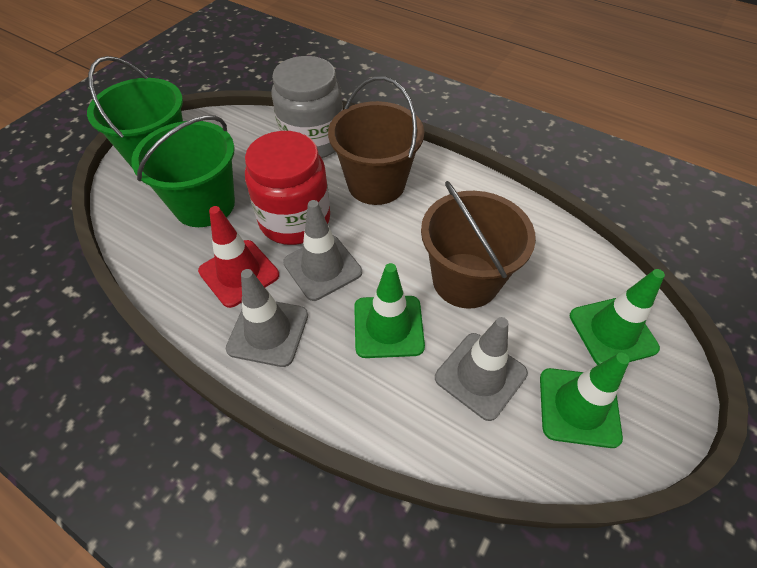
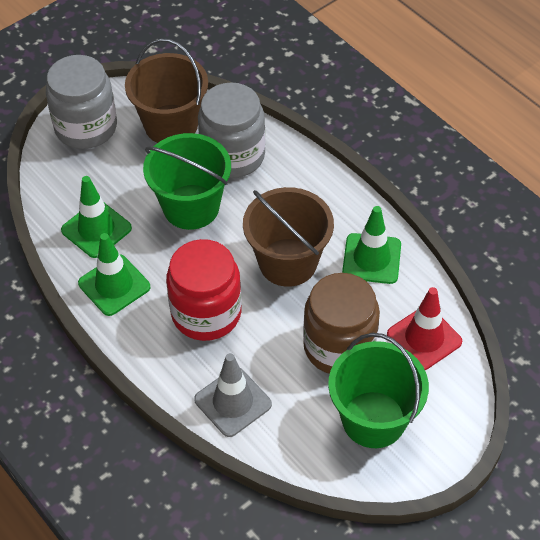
brown jar: 0 -> 1
grey jar: 1 -> 2
grey traffic cone: 3 -> 1

